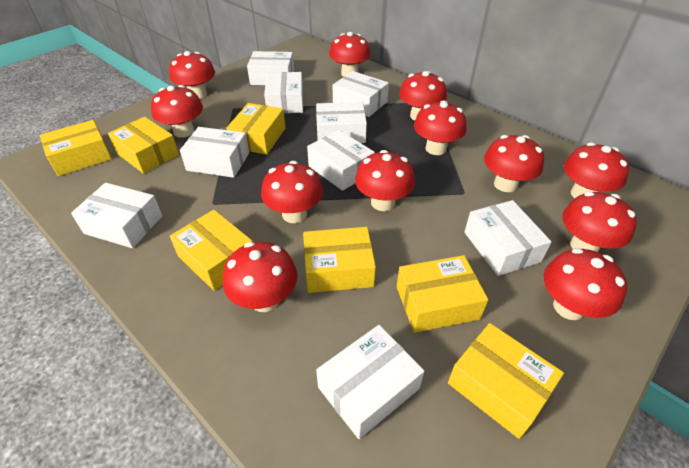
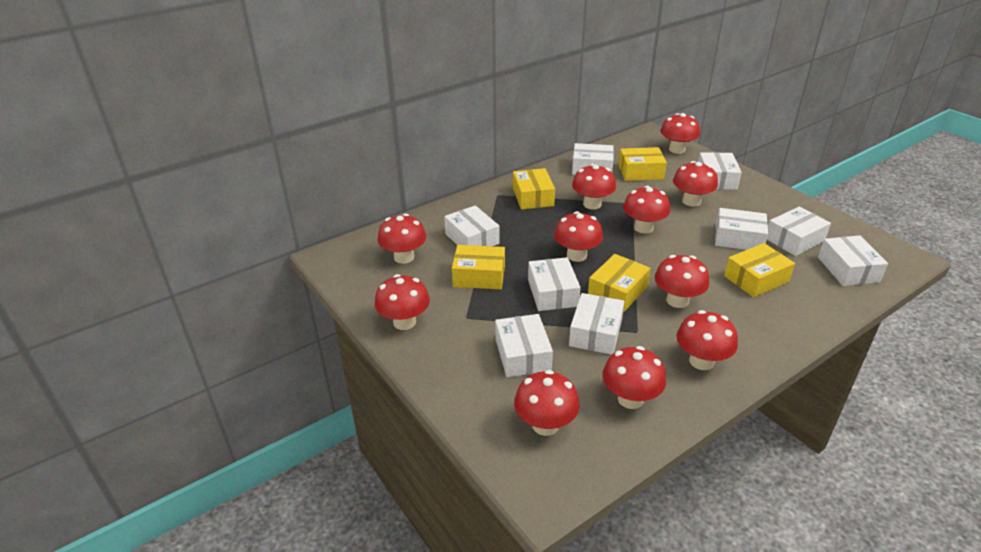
red mushroom: 12 -> 11
yellow box: 7 -> 5

